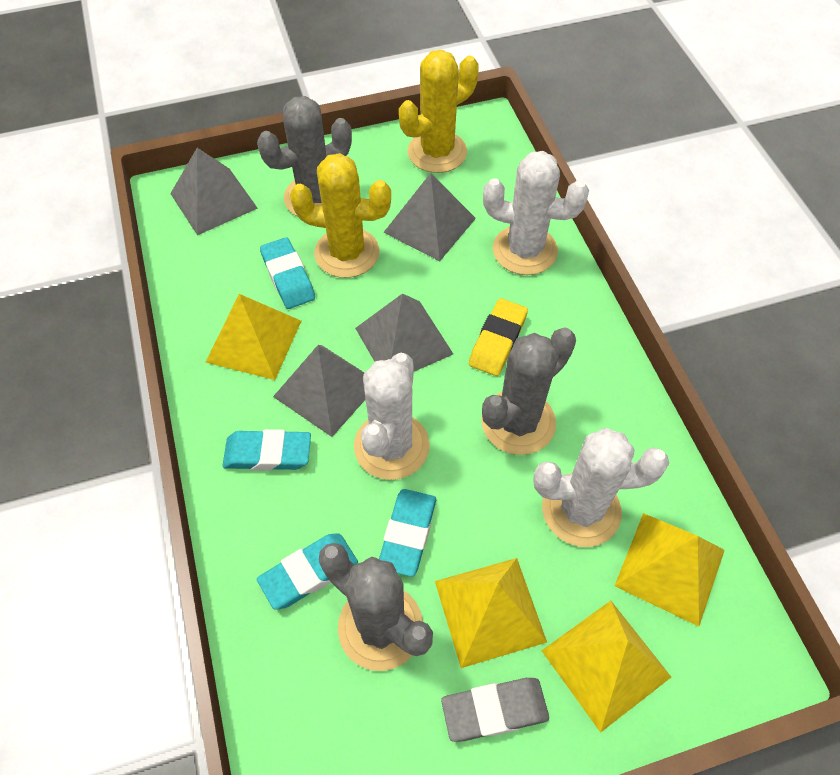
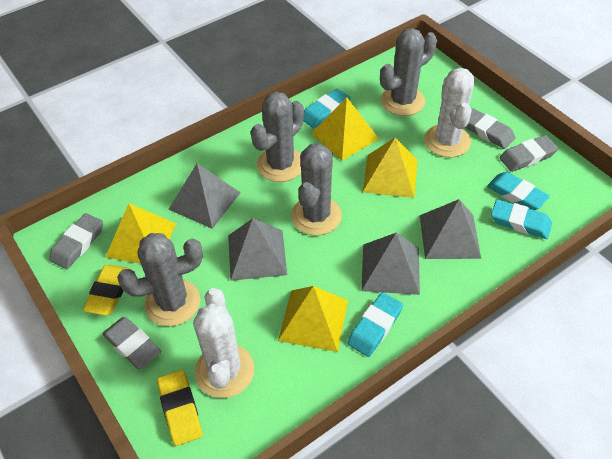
grey cactus: 3 -> 4
grey eraser: 1 -> 4
white cactus: 3 -> 2
yellow cactus: 2 -> 0
yellow eraser: 1 -> 2

